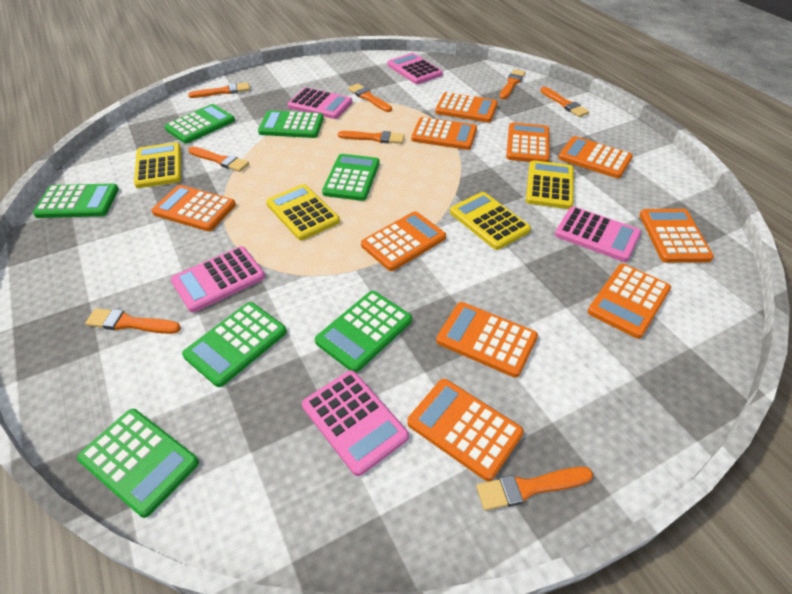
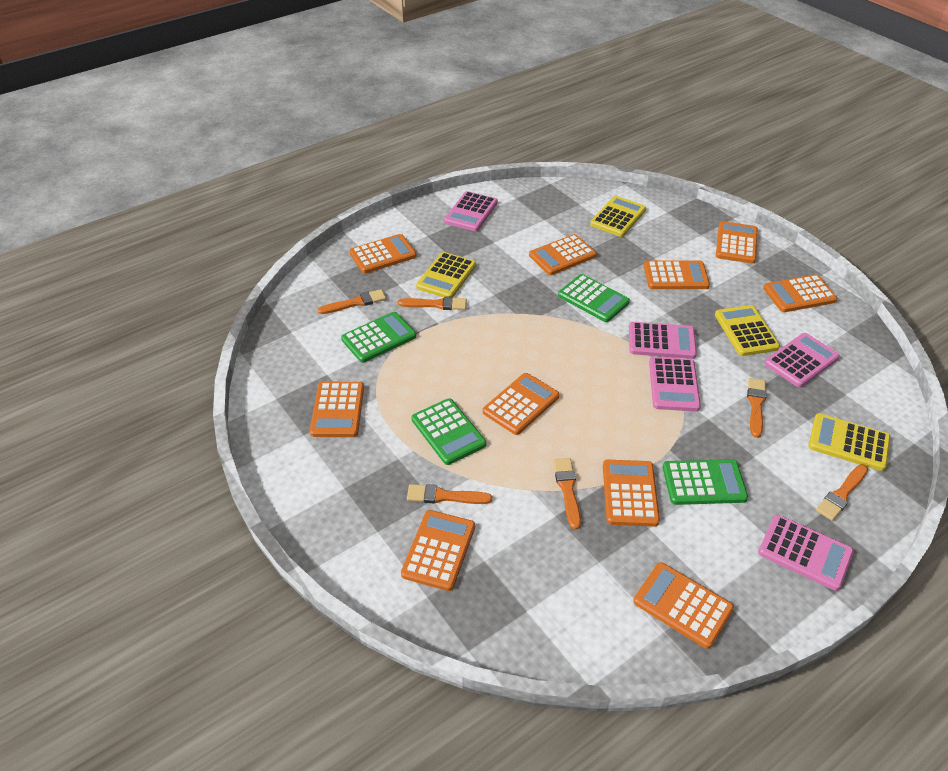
green calculator: 7 -> 4
orange brush: 8 -> 6

